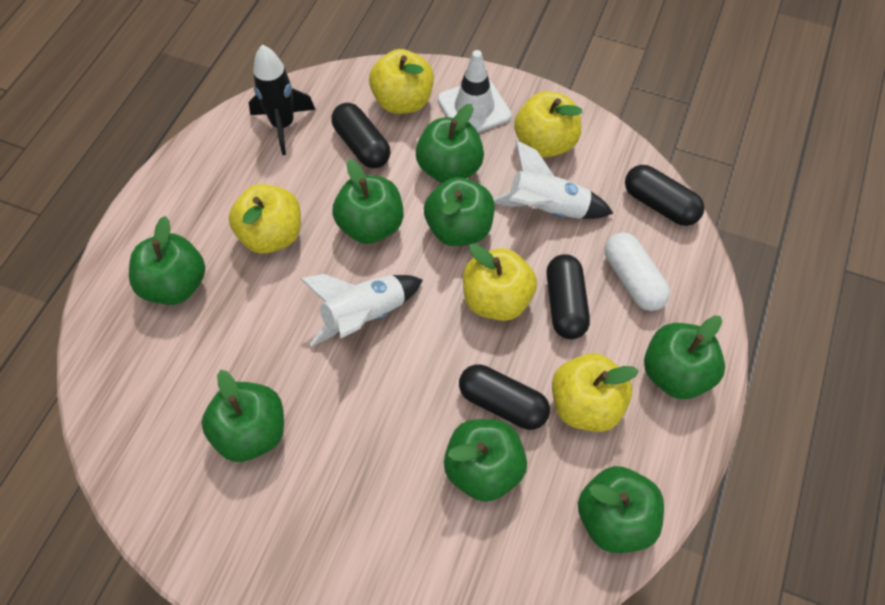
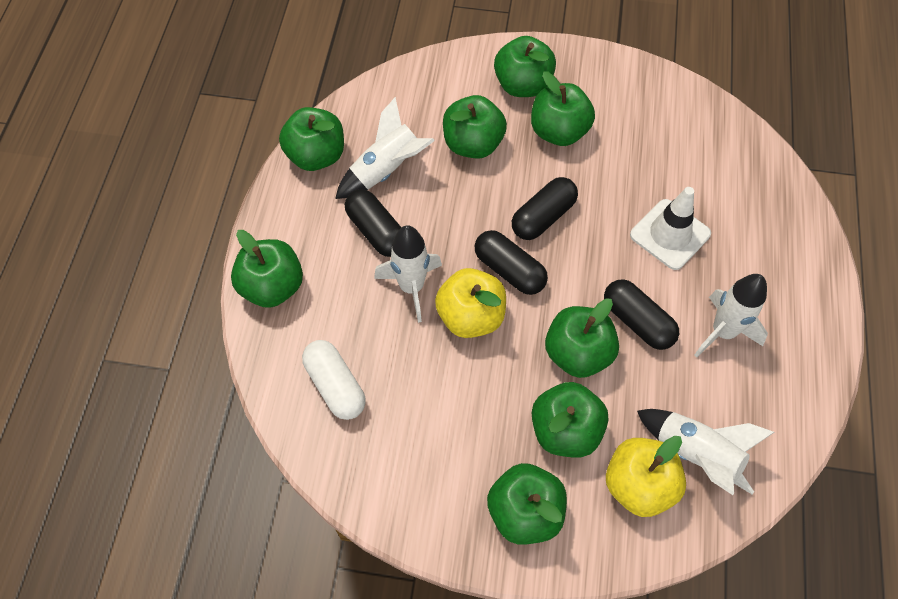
black rocket: 1 -> 0
white rocket: 2 -> 4
yellow apple: 5 -> 2

